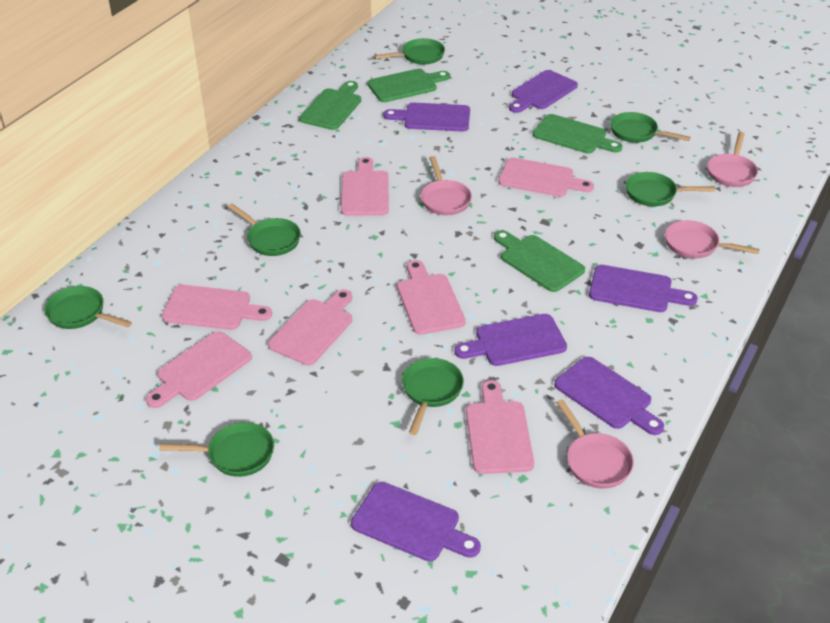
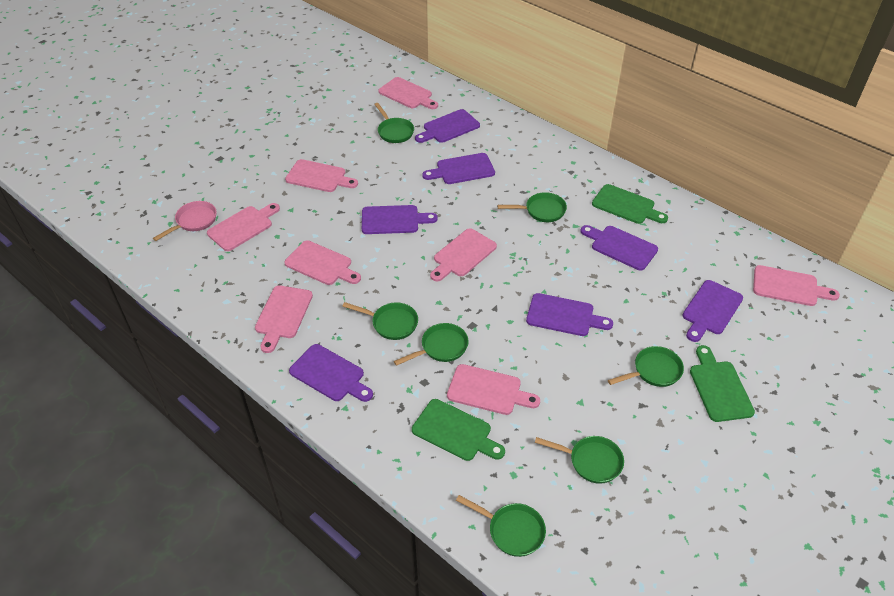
green cutting board: 4 -> 3
pink cutting board: 7 -> 8
pink pan: 4 -> 1
purple cutting board: 6 -> 7

